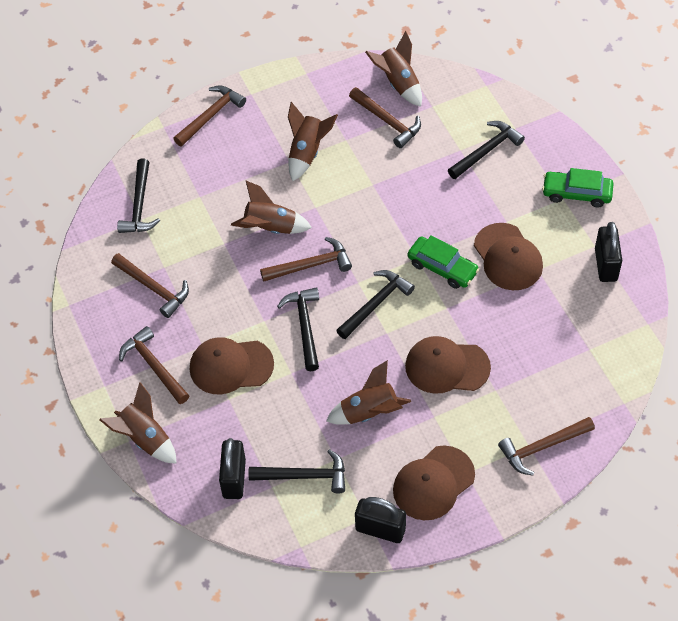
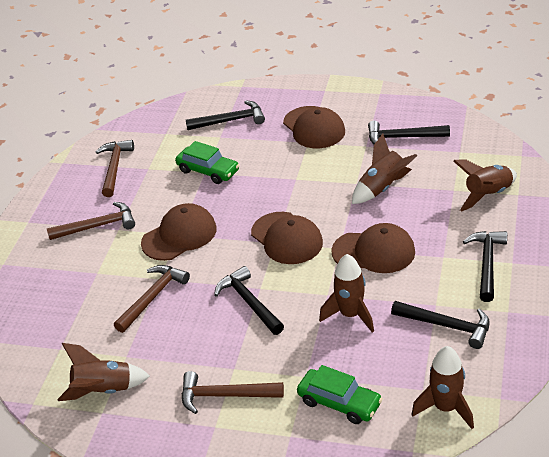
black padlock: 3 -> 0
brown hammer: 6 -> 4

